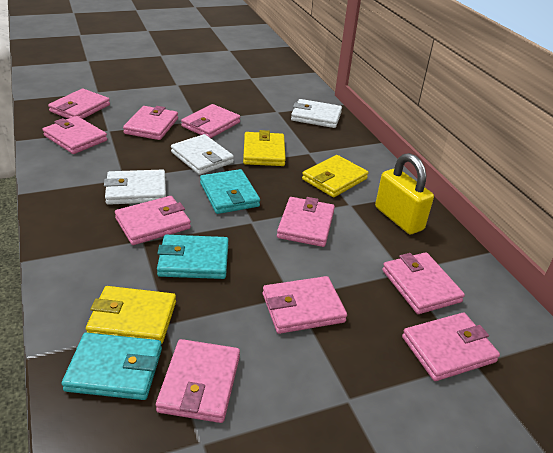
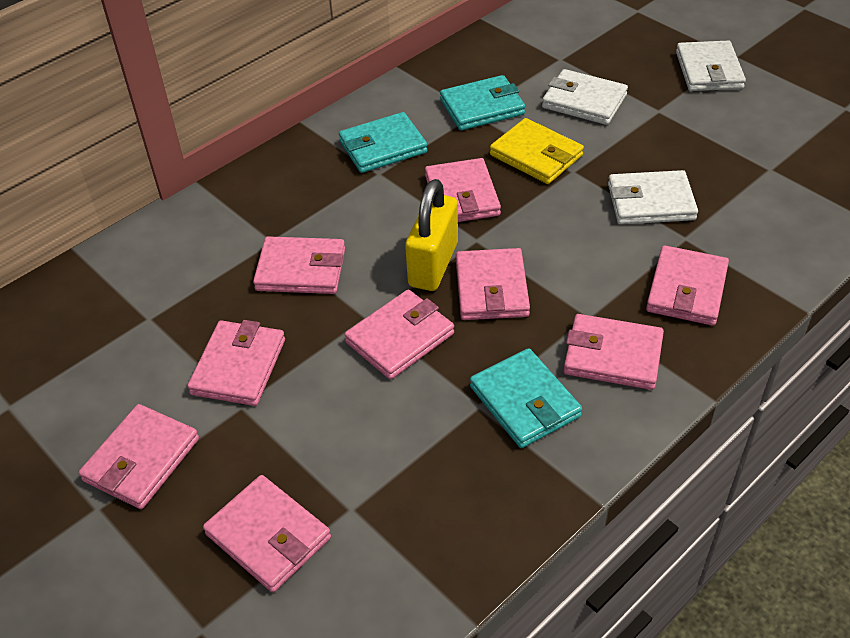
pink wallet: 10 -> 9
yellow wallet: 3 -> 1

